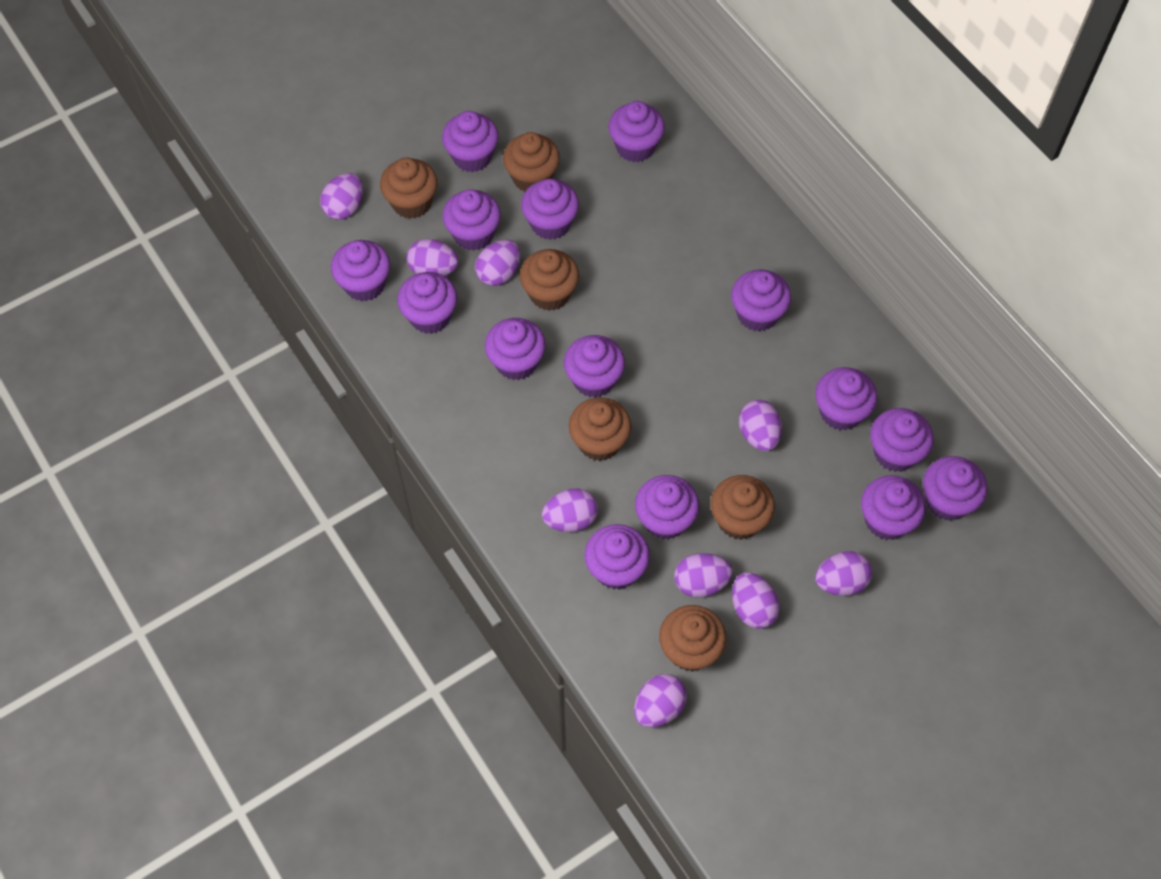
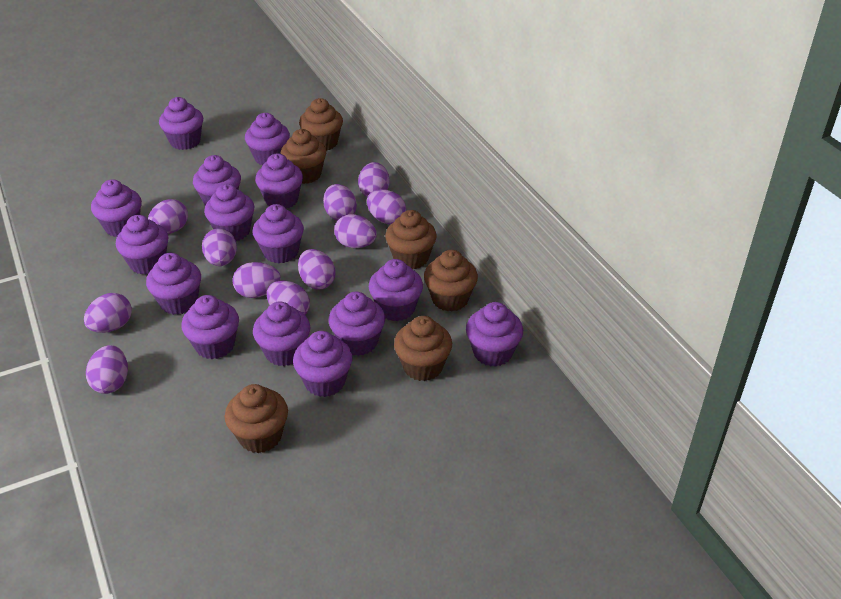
purple egg: 9 -> 11

